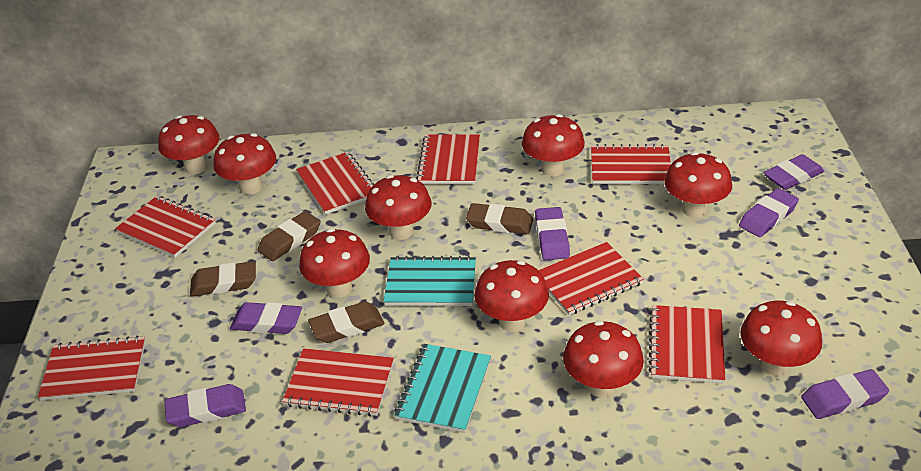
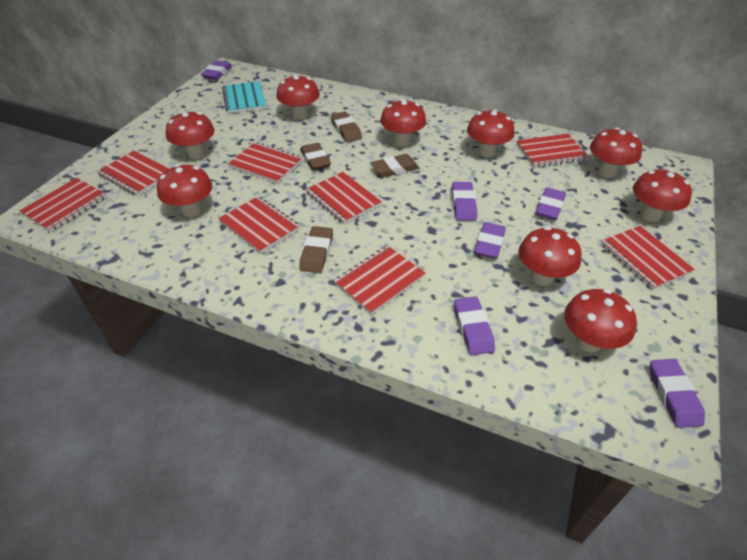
turquoise notebook: 2 -> 1

